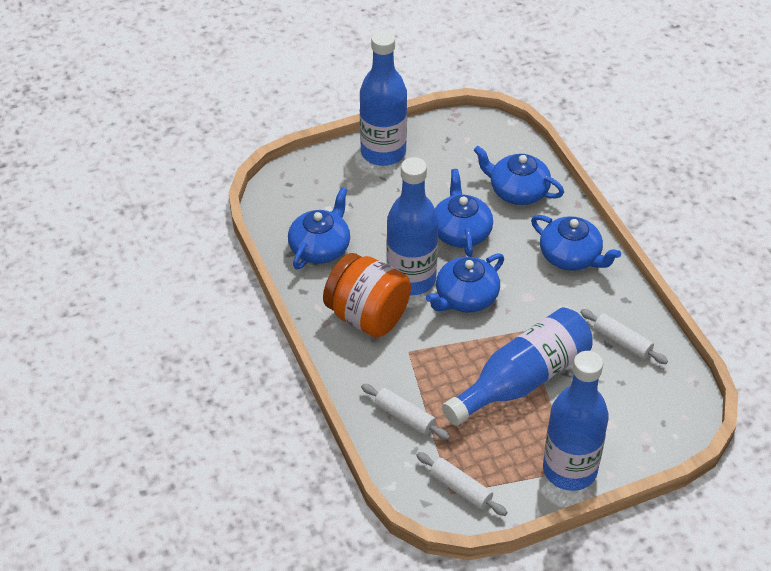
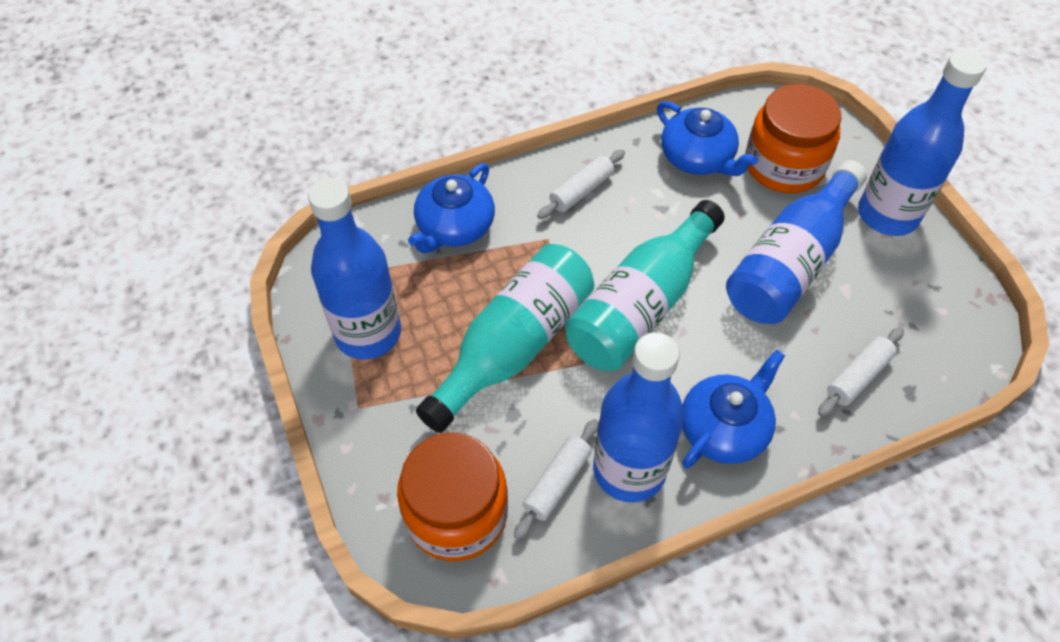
blue teapot: 5 -> 3
orange jar: 1 -> 2
turquoise bottle: 0 -> 2

